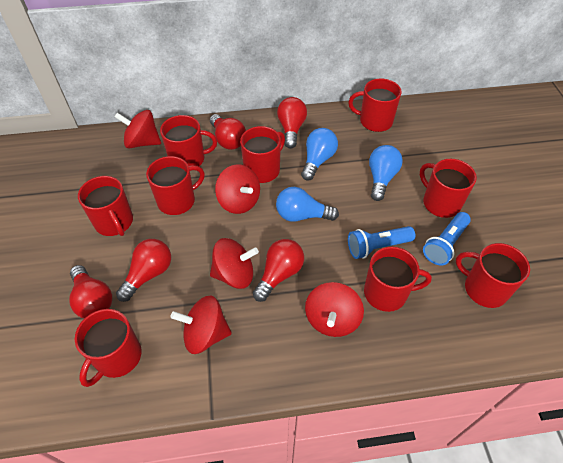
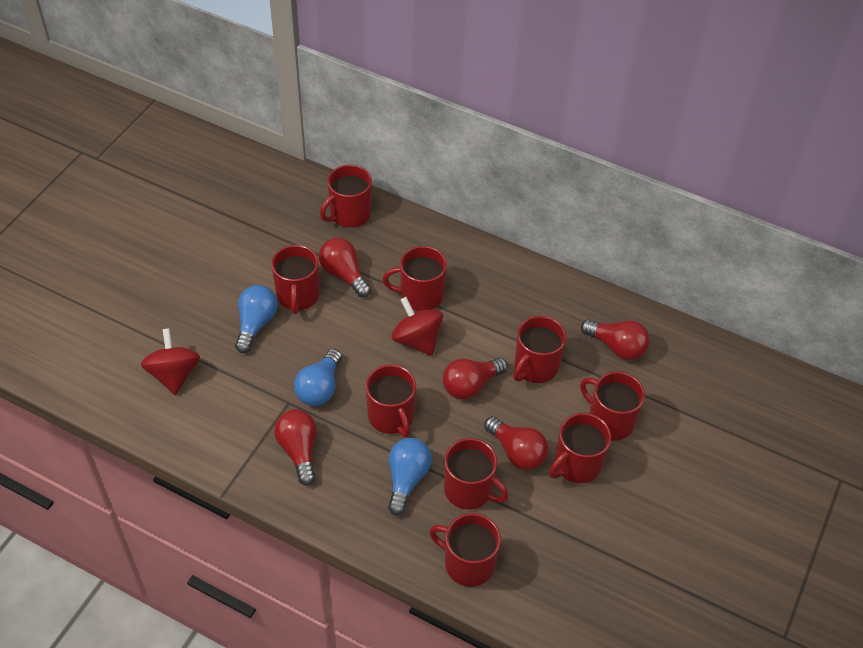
blue flashlight: 2 -> 0
red spinning top: 5 -> 2

